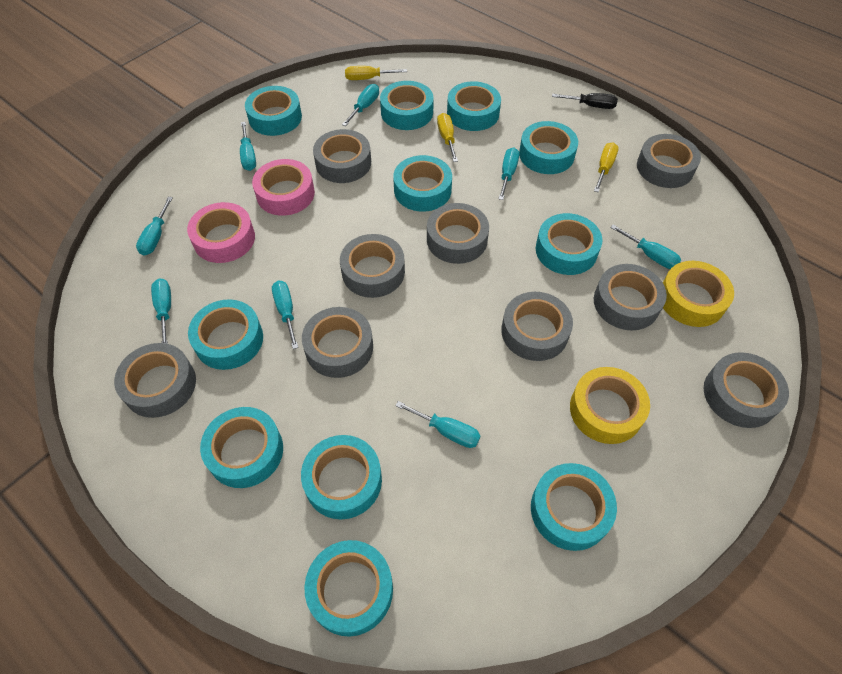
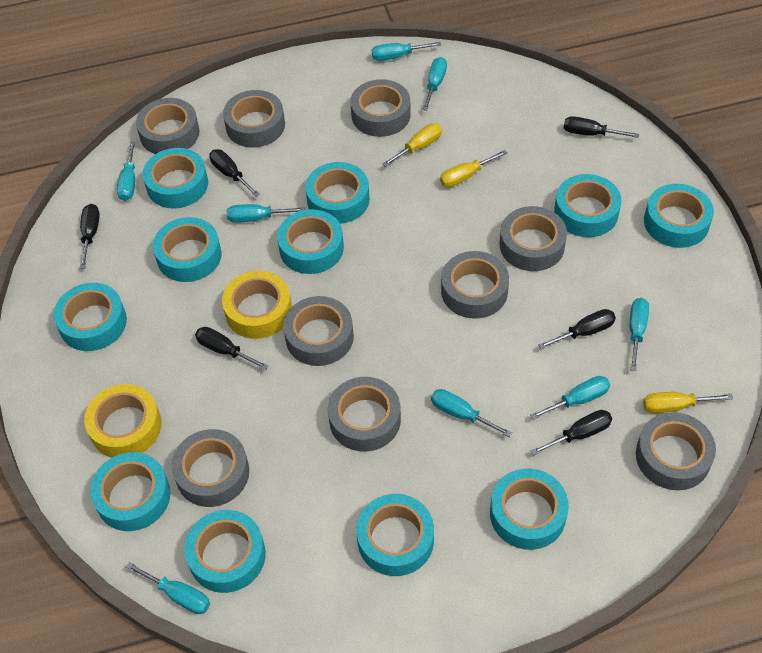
black screwdriver: 1 -> 6
pink tape: 2 -> 0

